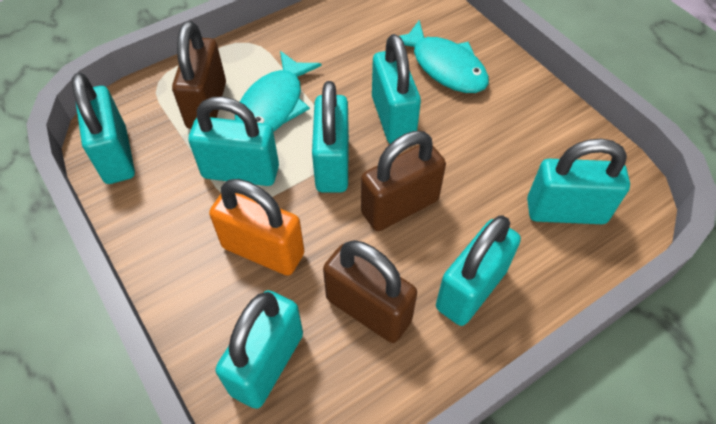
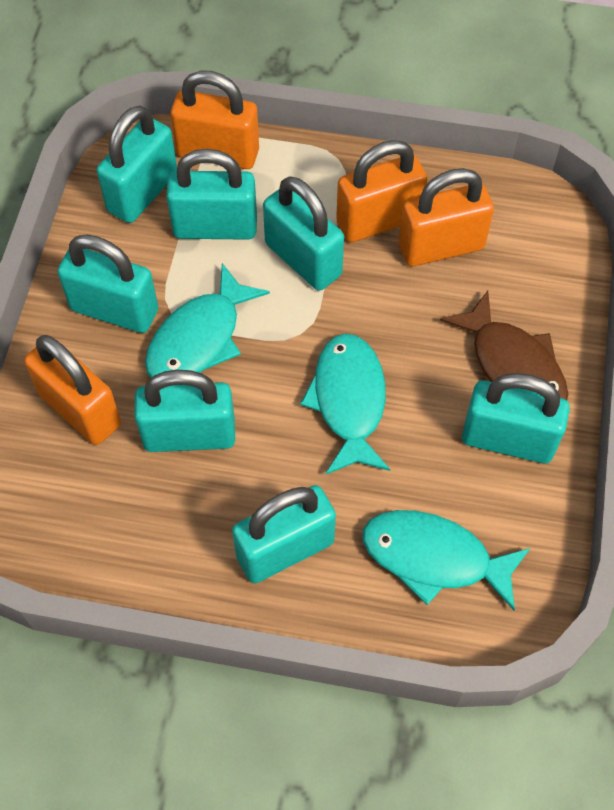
brown fish: 0 -> 1
brown padlock: 3 -> 0
orange padlock: 1 -> 4
turquoise fish: 2 -> 3

